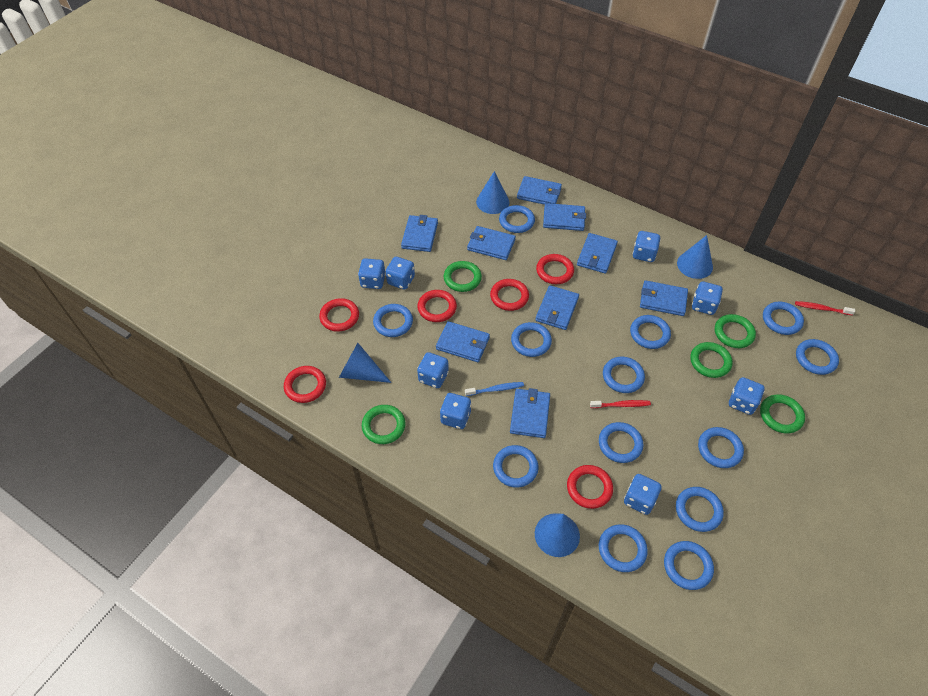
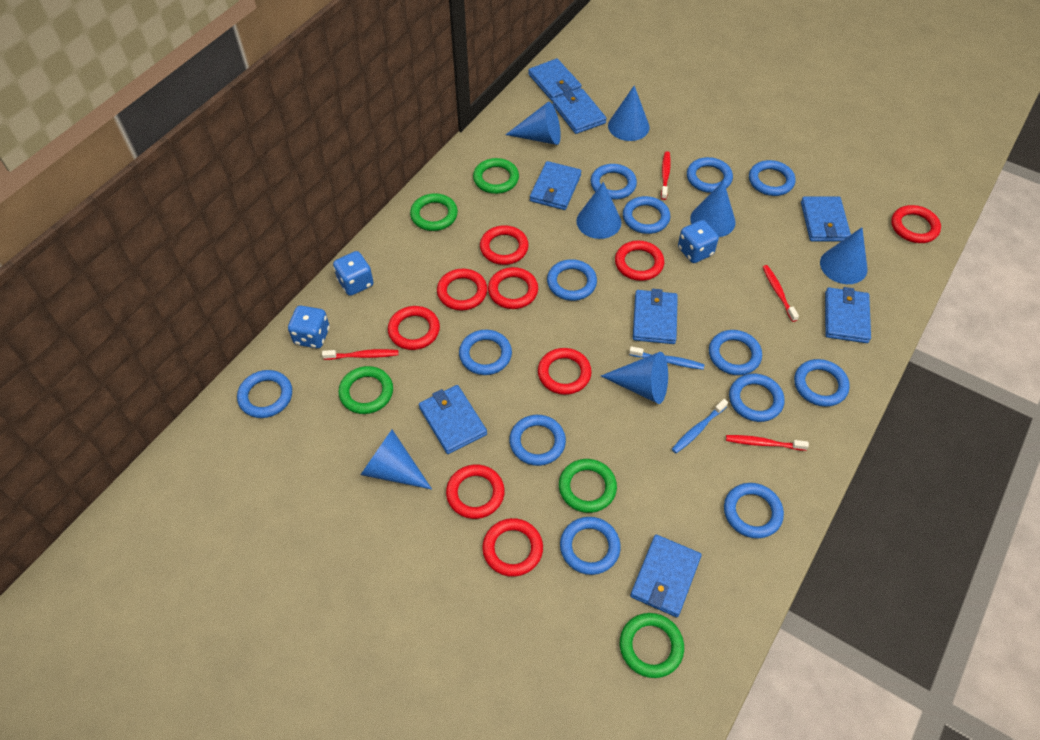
blue cone: 4 -> 7
blue dice: 8 -> 3
blue toothbrush: 1 -> 2
blue wallet: 9 -> 8
red ring: 6 -> 9
red toothbrush: 2 -> 4

